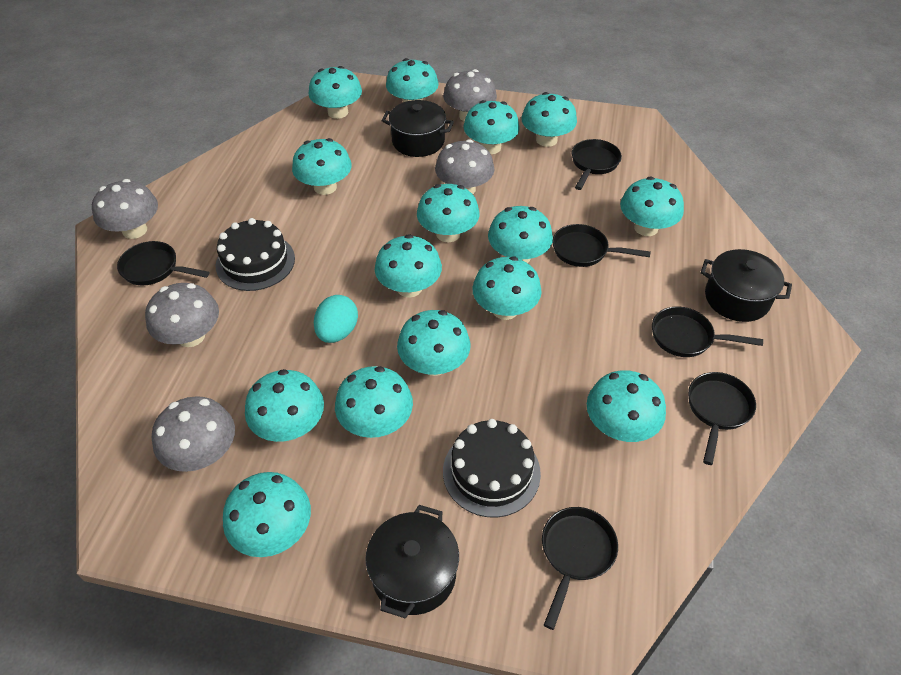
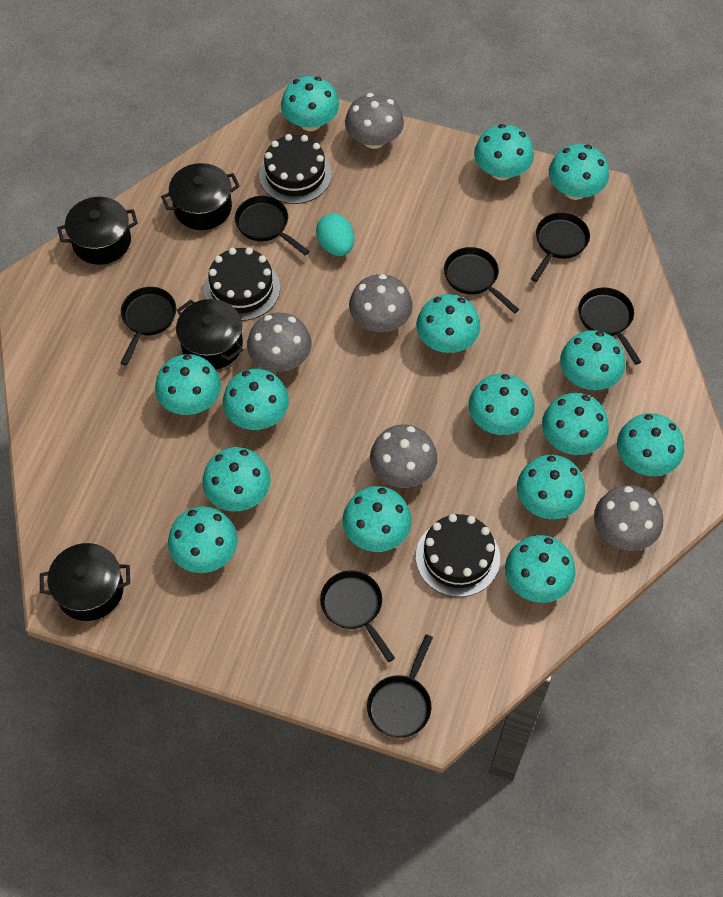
black cake: 2 -> 3
black pan: 6 -> 7
black pot: 3 -> 4

